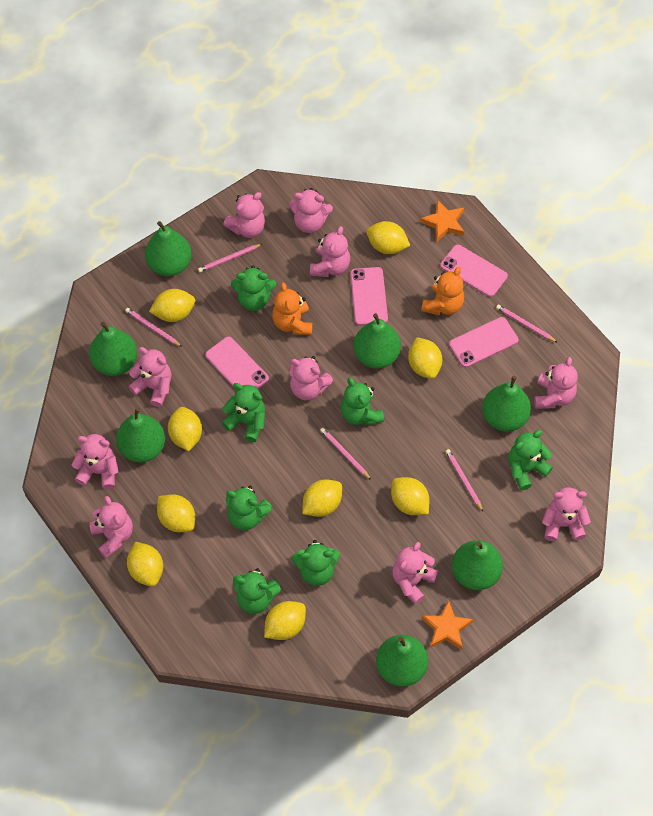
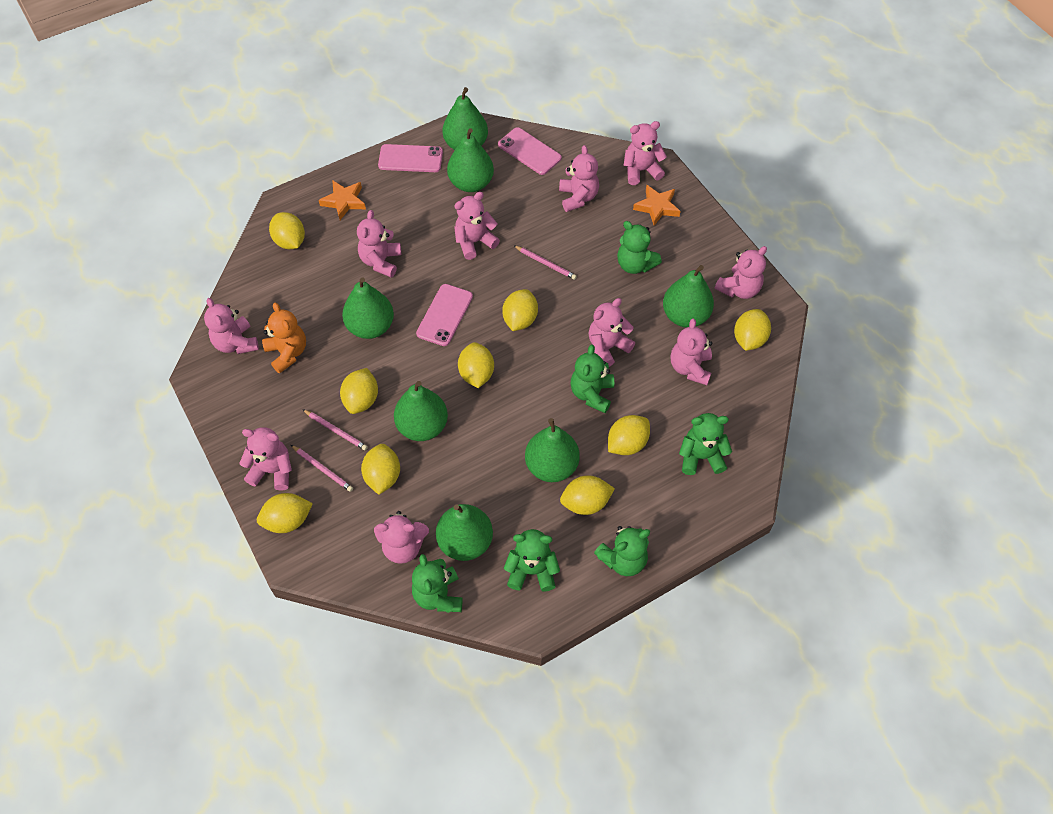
green teddy bear: 7 -> 6
orange teddy bear: 2 -> 1
pink pencil: 5 -> 3
pink phone: 4 -> 3

